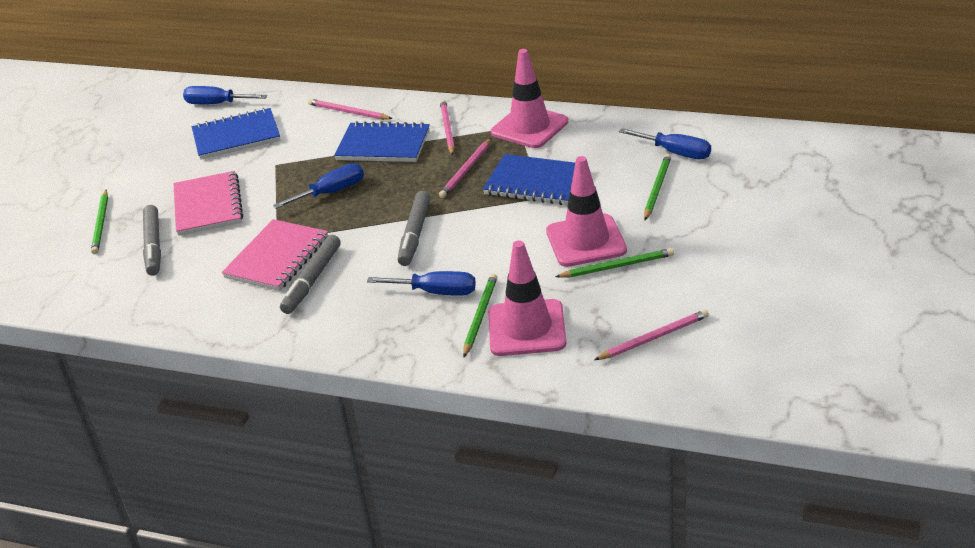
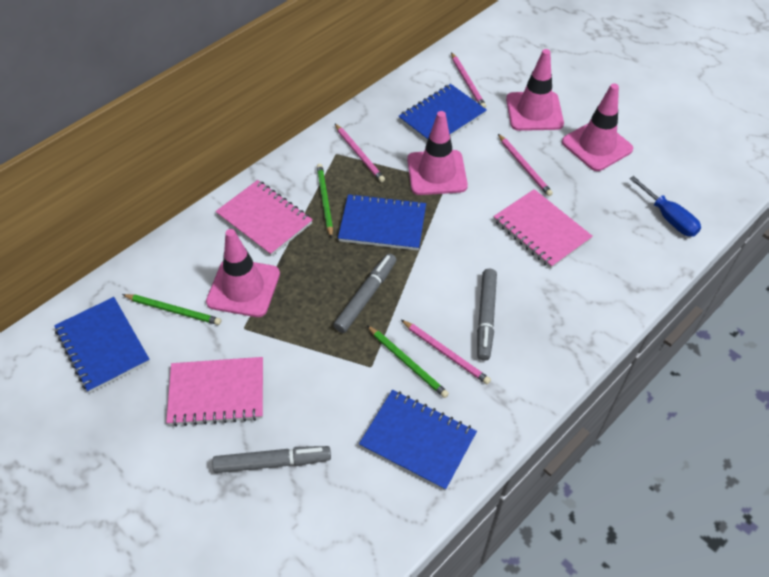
blue notebook: 3 -> 4
blue screwdriver: 4 -> 1
green pencil: 4 -> 3
pink notebook: 2 -> 3
pink traffic cone: 3 -> 4

